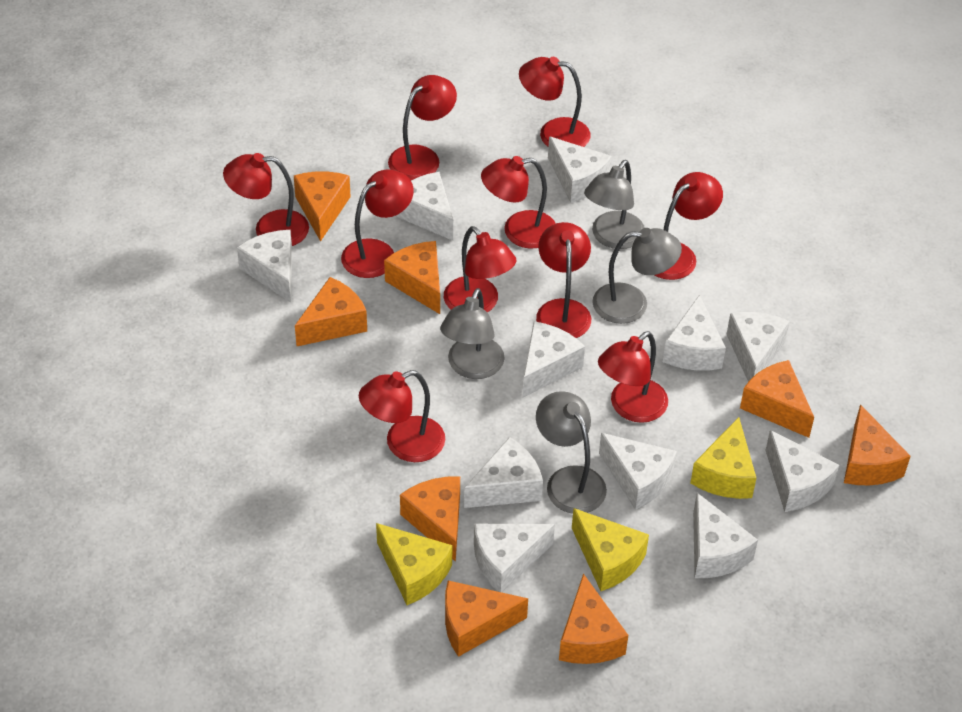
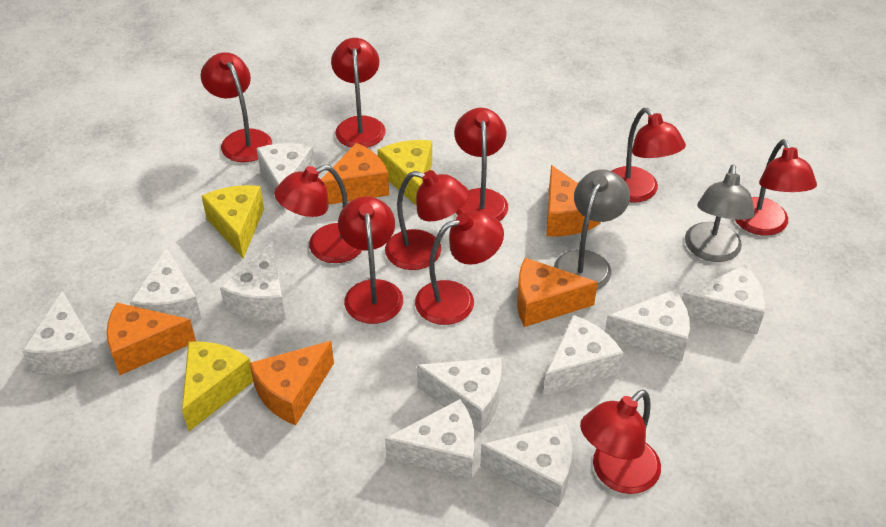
grey lamp: 4 -> 2
orange cheese: 8 -> 5
white cheese: 11 -> 10

